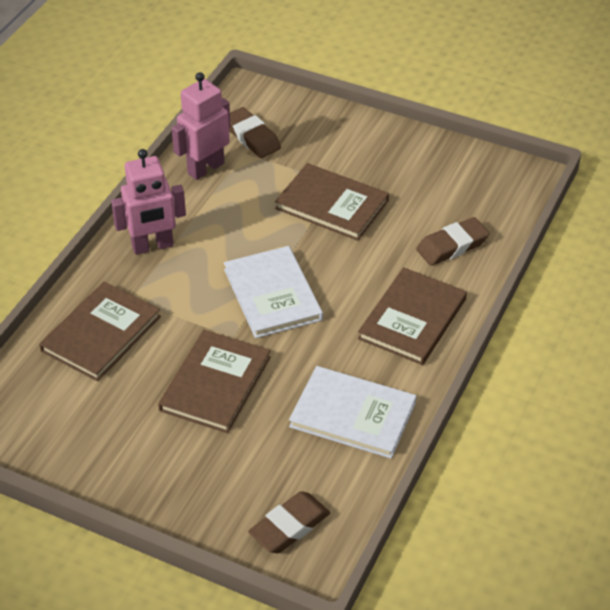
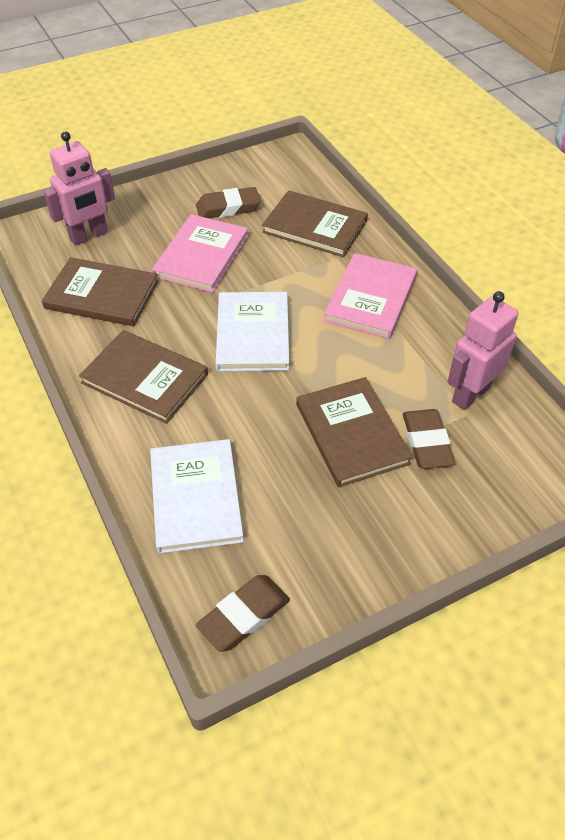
pink book: 0 -> 2

